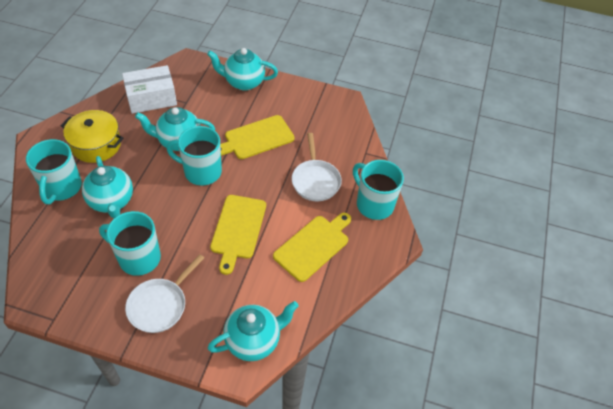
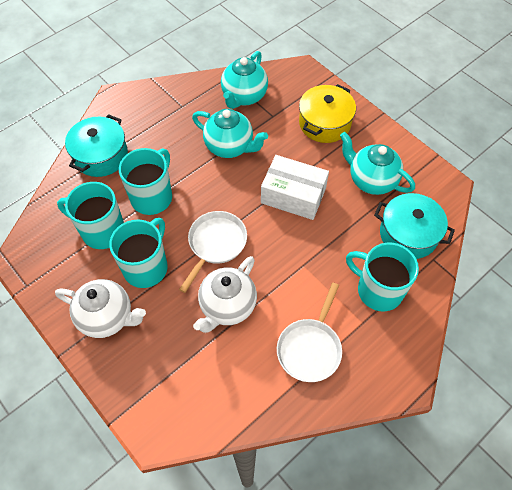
turquoise pot: 0 -> 2
turquoise teapot: 4 -> 3
white teapot: 0 -> 2
yellow cutting board: 3 -> 0

